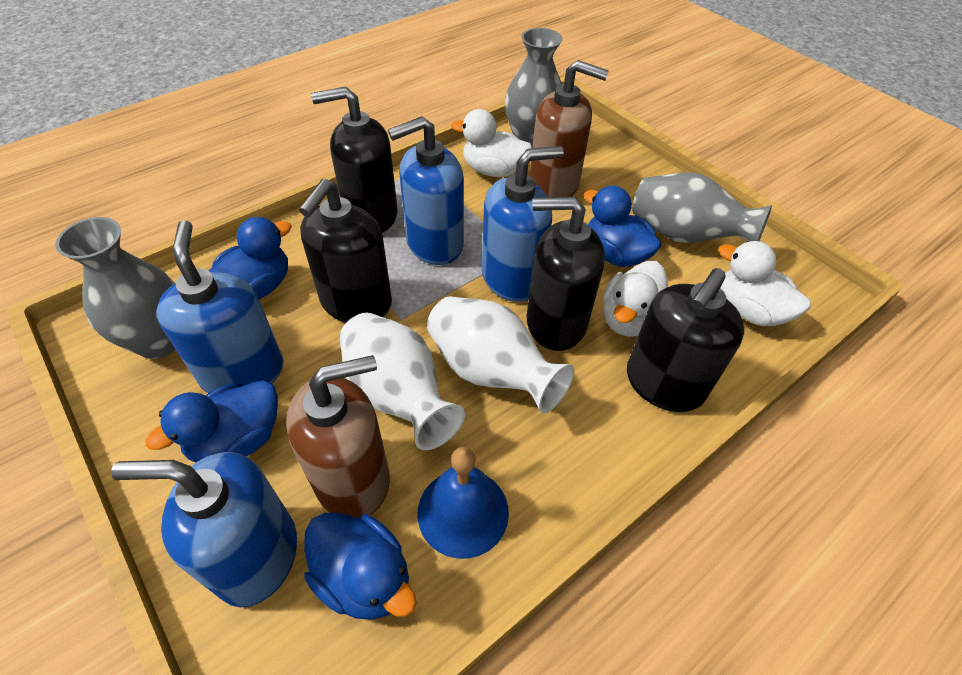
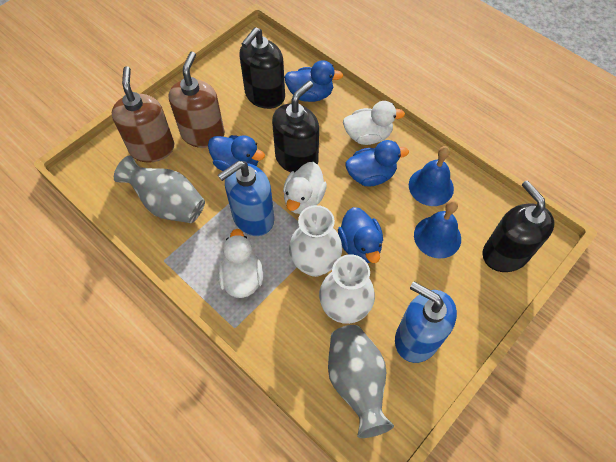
black soap dispenser: 4 -> 3
blue bell: 1 -> 2
blue soap dispenser: 4 -> 2
grey vase: 3 -> 2

